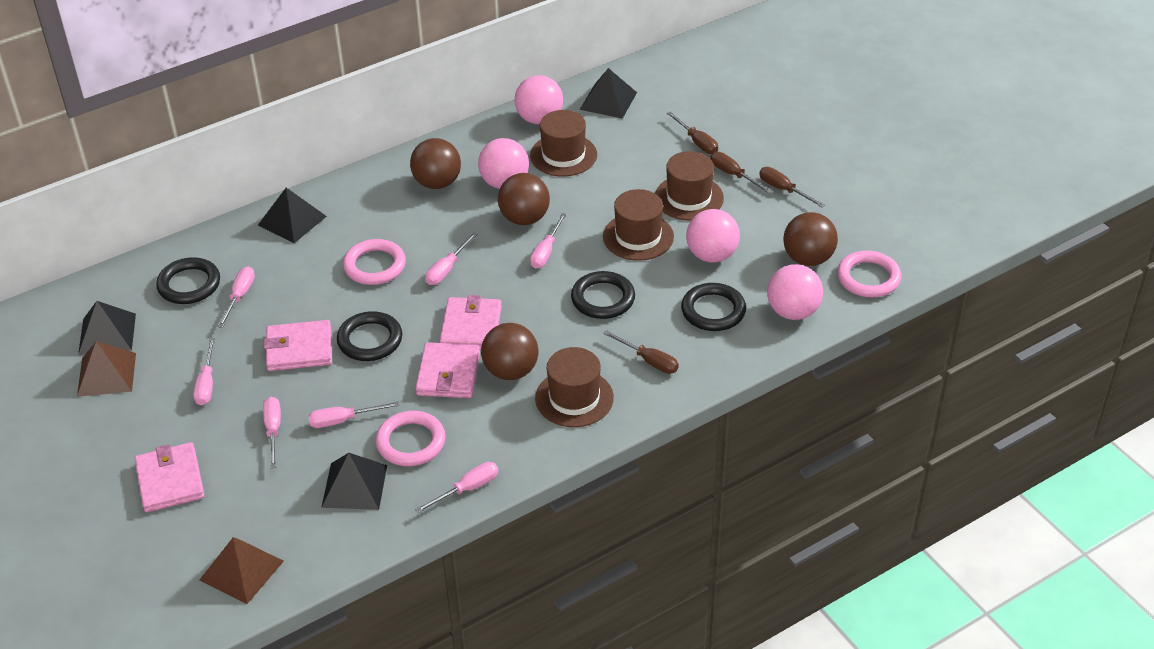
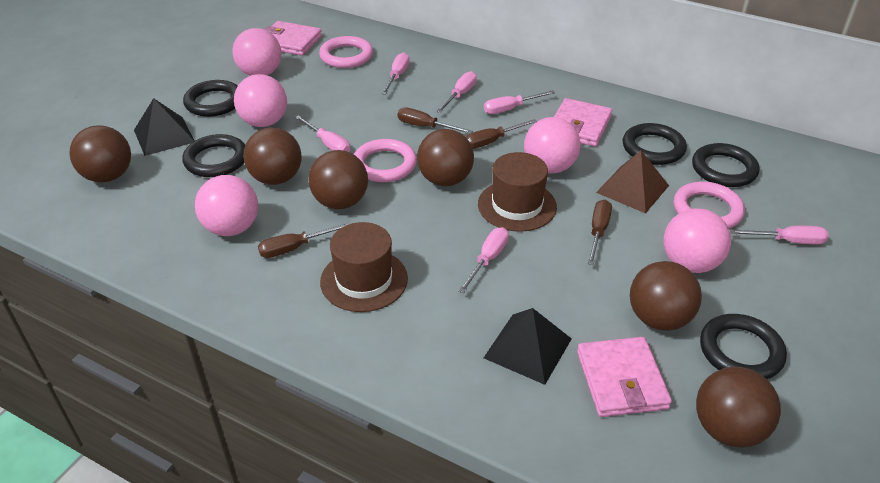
black pyramid: 4 -> 2
black ring: 4 -> 5
brown ball: 4 -> 6
brown hat: 4 -> 2
brown pyramid: 2 -> 1
pink ball: 4 -> 5
pink screwdriver: 7 -> 6
pink wallet: 4 -> 3

